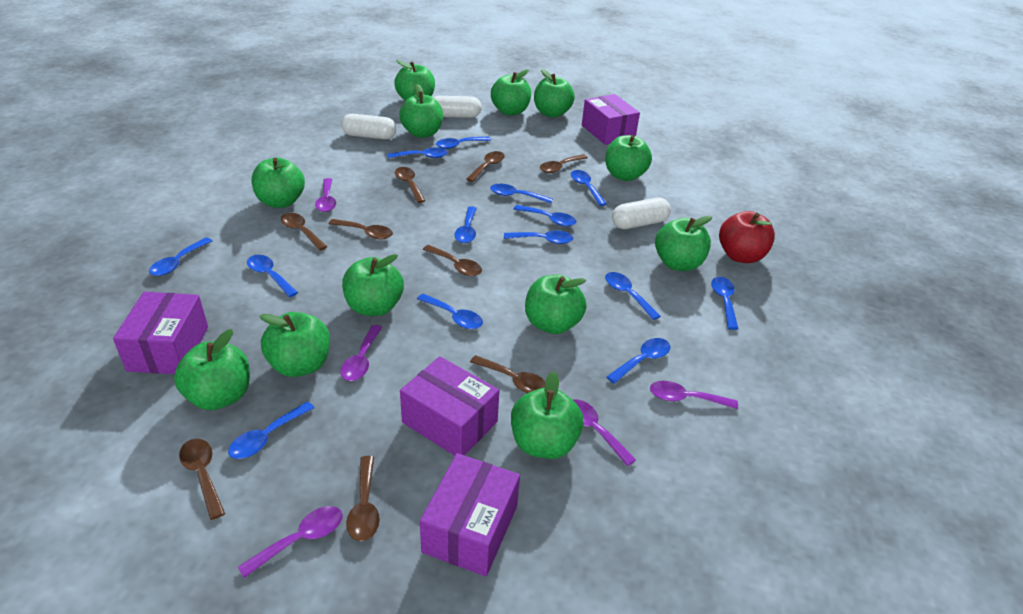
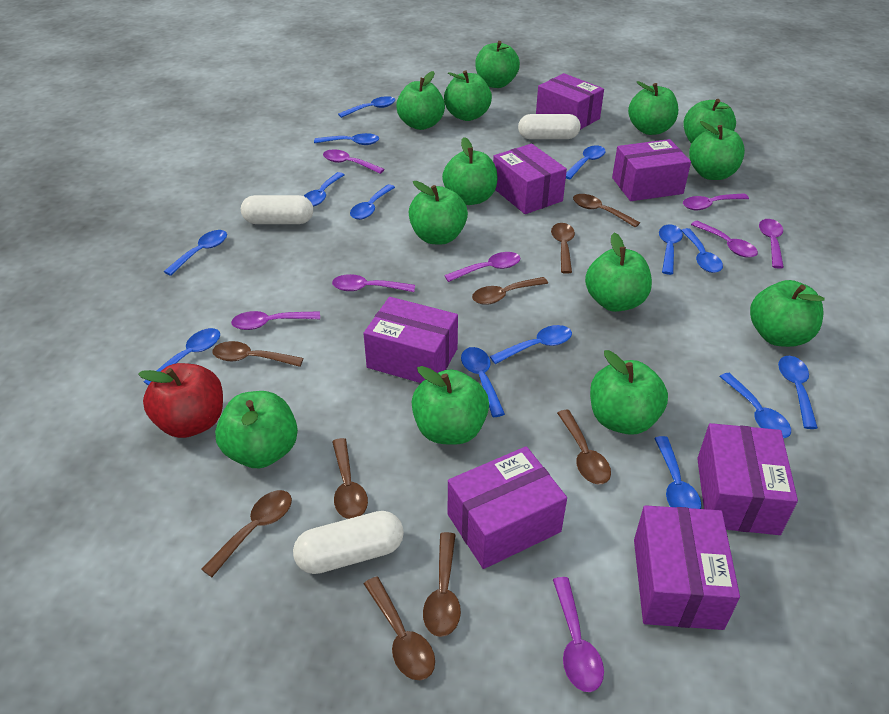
green apple: 12 -> 13
purple box: 4 -> 7
purple spoon: 5 -> 8

